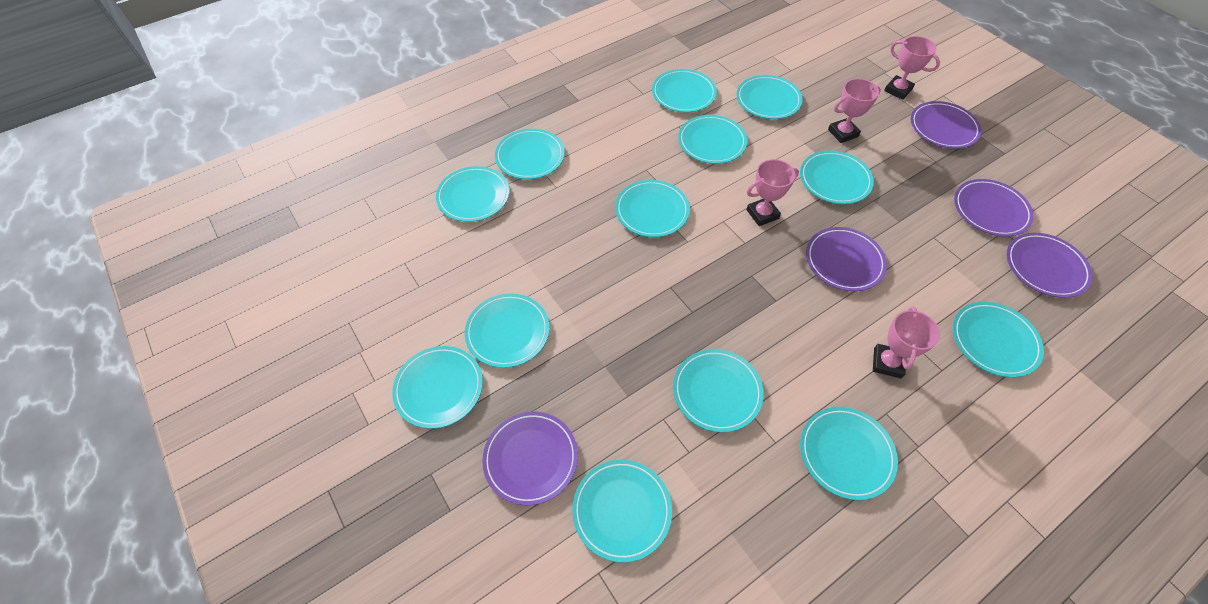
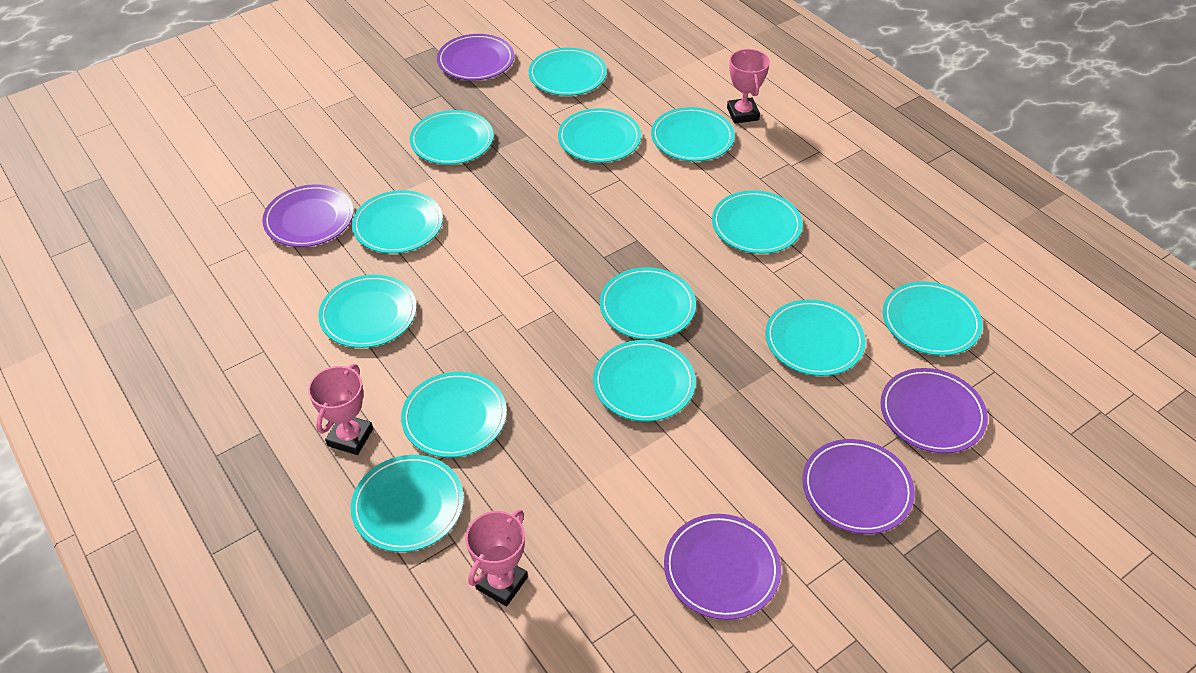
pink trophy: 4 -> 3

